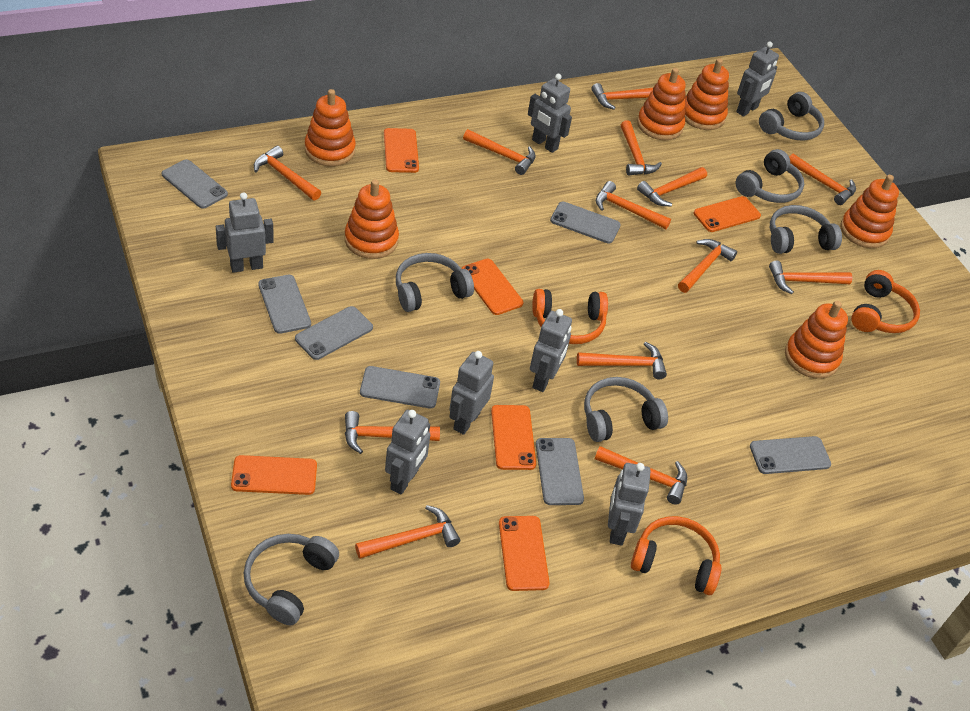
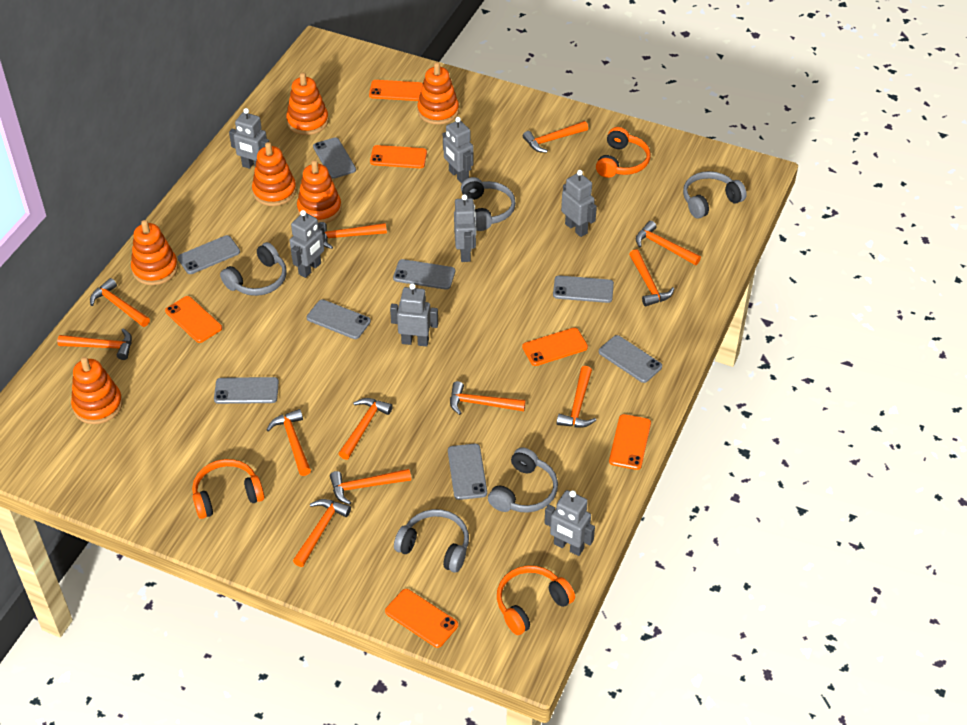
grey headphones: 6 -> 5
grey phone: 7 -> 8
orange hammer: 13 -> 12

